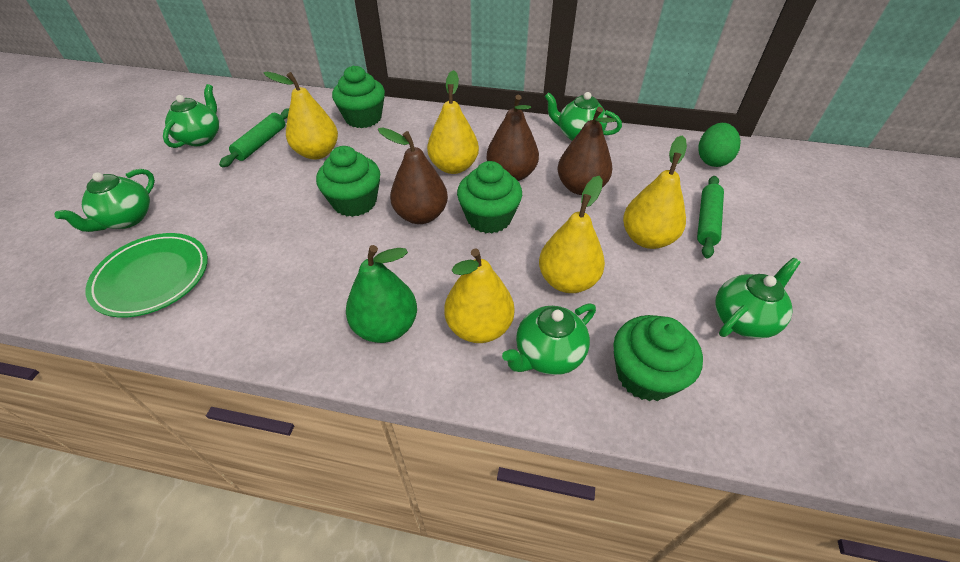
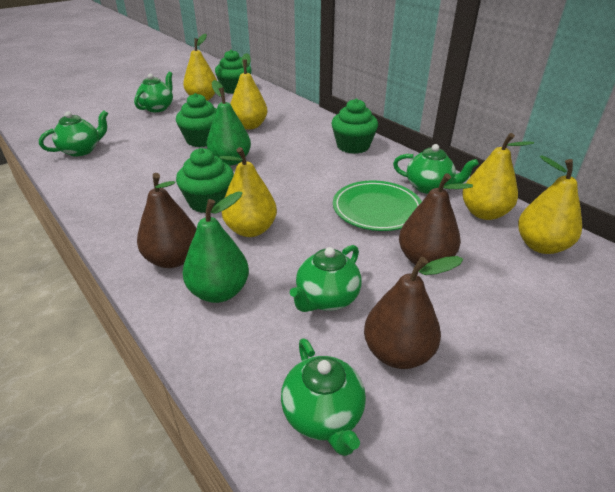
green egg: 1 -> 0
green pear: 1 -> 2
green rolling pin: 2 -> 0

